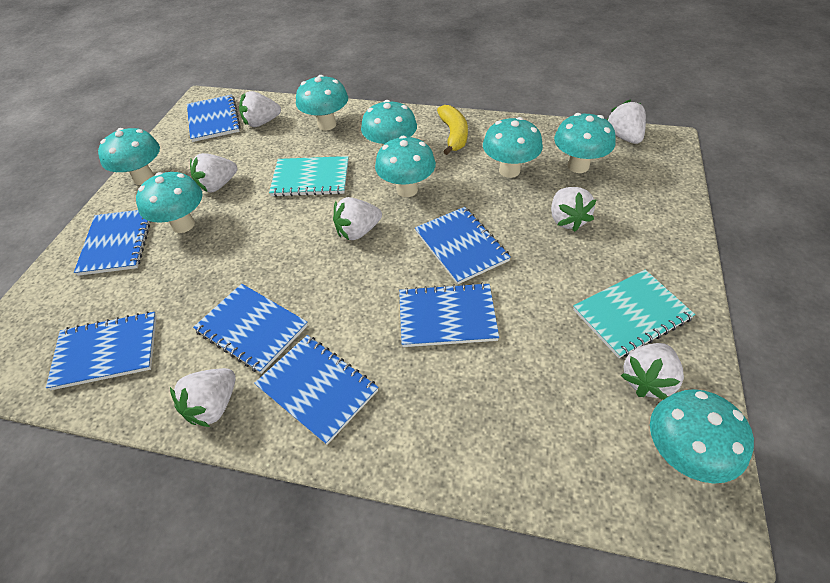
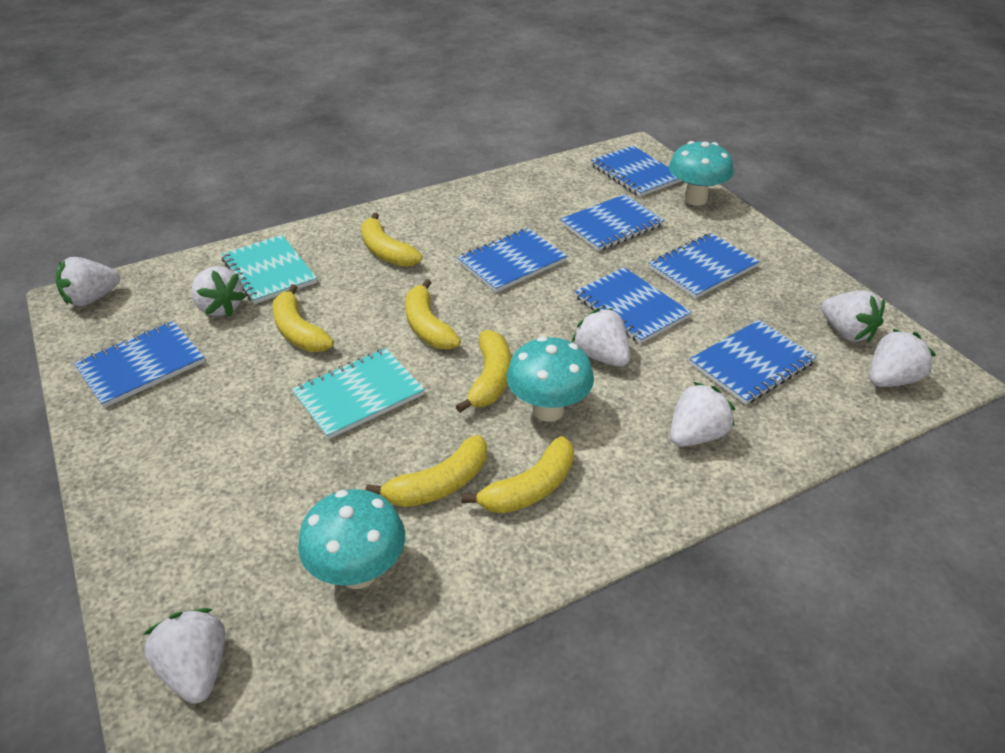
turquoise mushroom: 8 -> 3
yellow banana: 1 -> 6

